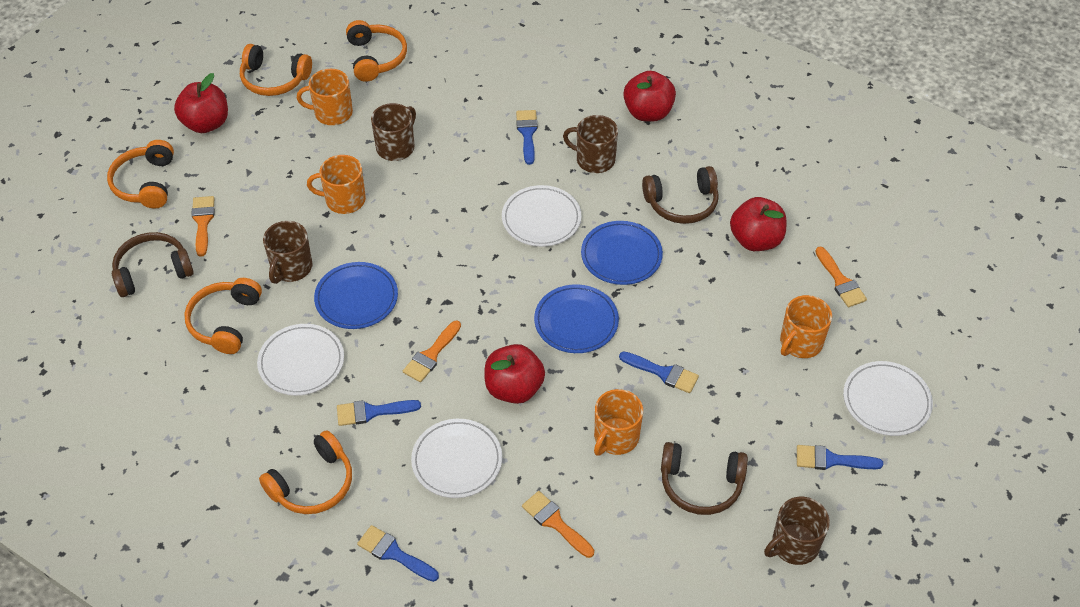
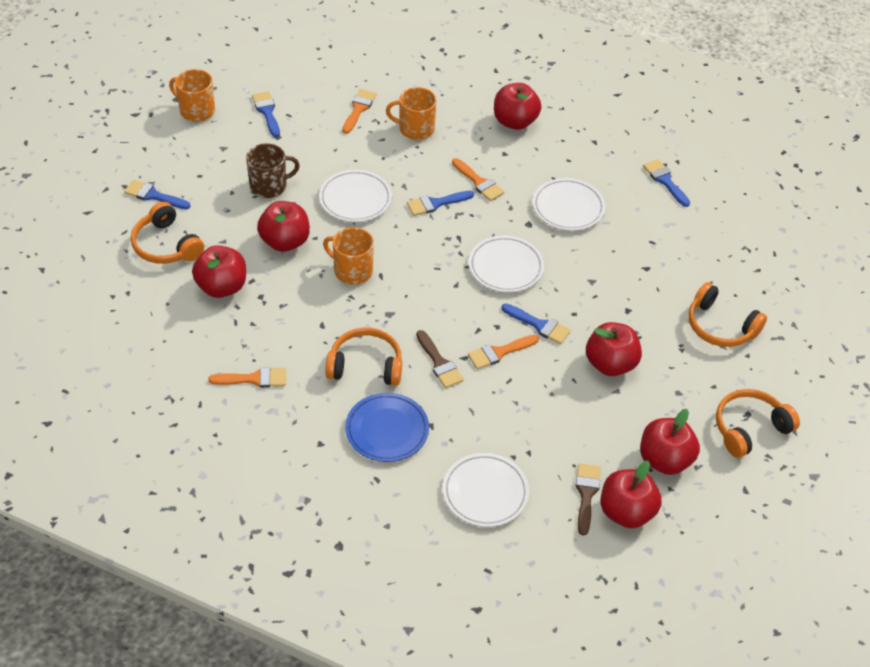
blue plate: 3 -> 1
brown brush: 0 -> 2
brown headphones: 3 -> 0
brown mug: 4 -> 1
orange headphones: 5 -> 4
orange mug: 4 -> 3
red apple: 4 -> 6

